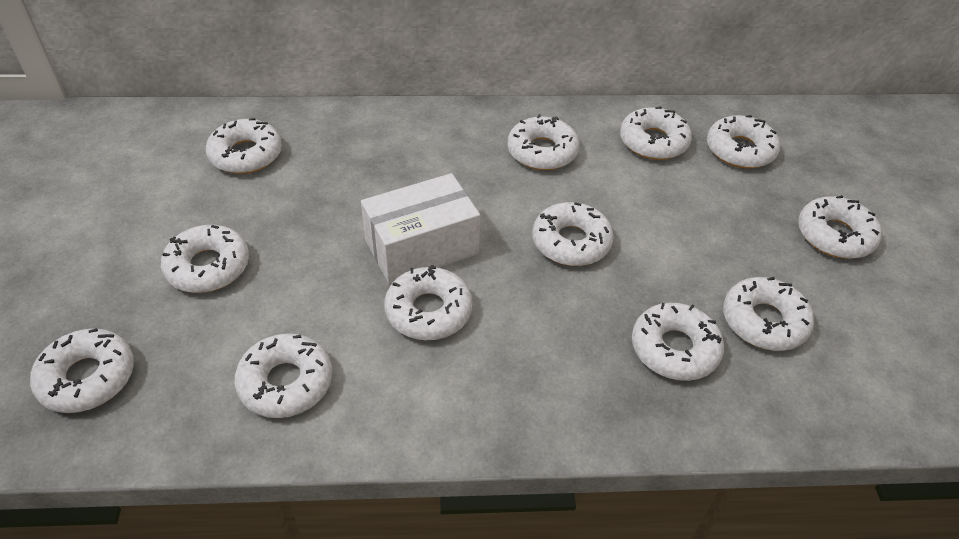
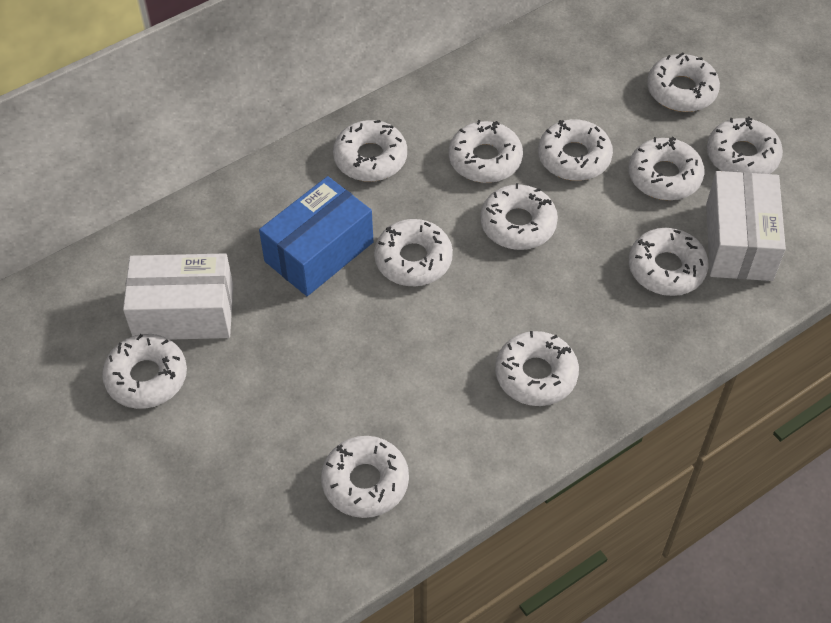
blue box: 0 -> 1
white box: 1 -> 2

